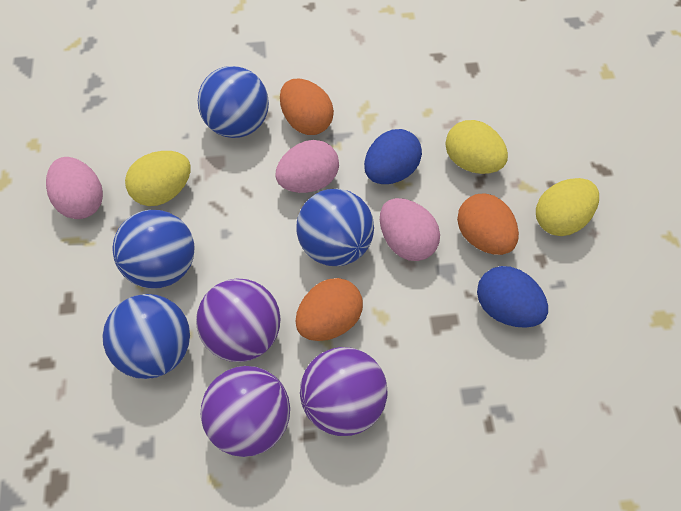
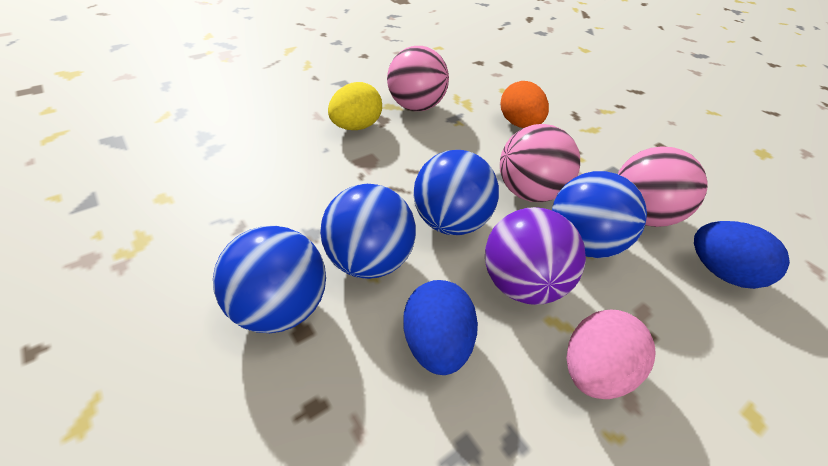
orange egg: 3 -> 1
pink ball: 0 -> 3
pink egg: 3 -> 1
purple ball: 3 -> 1
yellow egg: 3 -> 1

